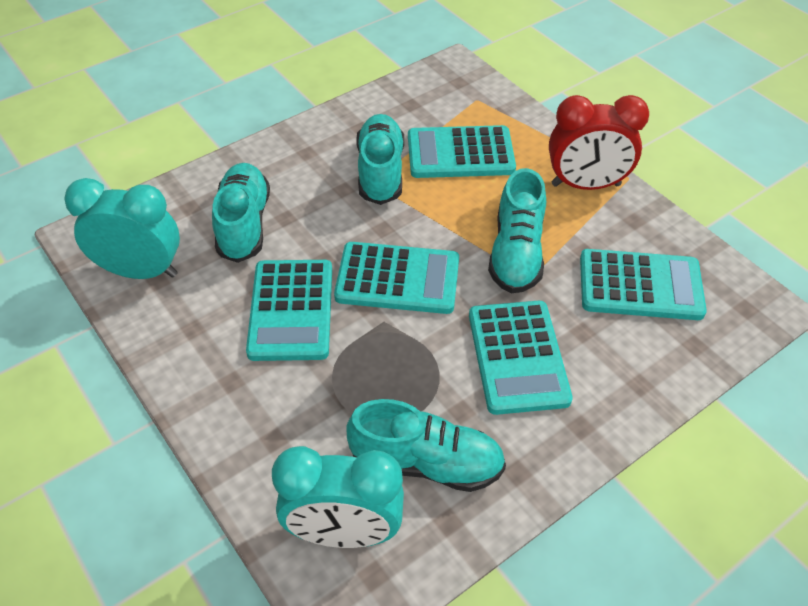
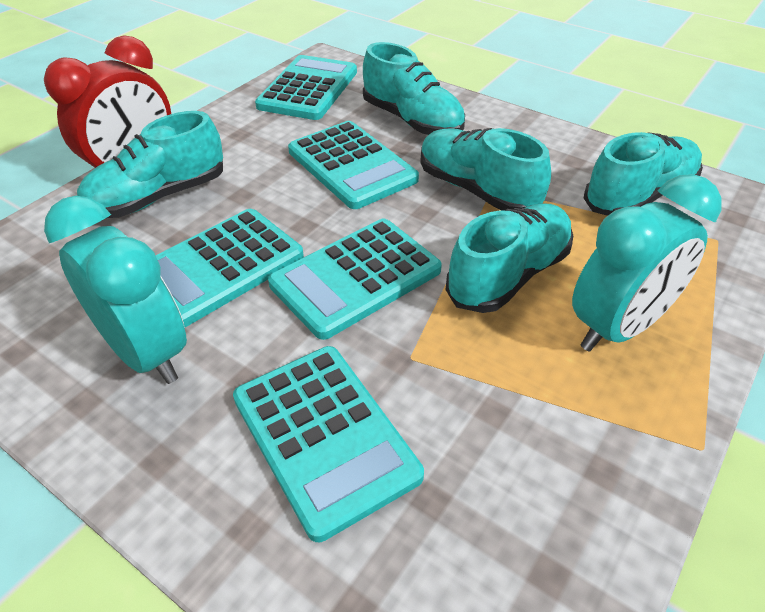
grey cone: 1 -> 0
turquoise shoe: 4 -> 5

